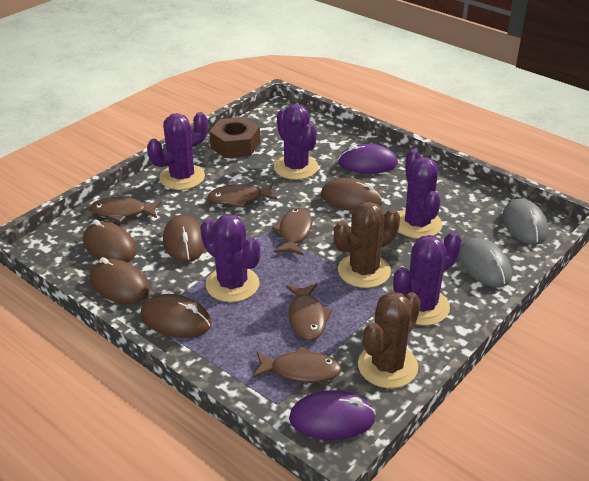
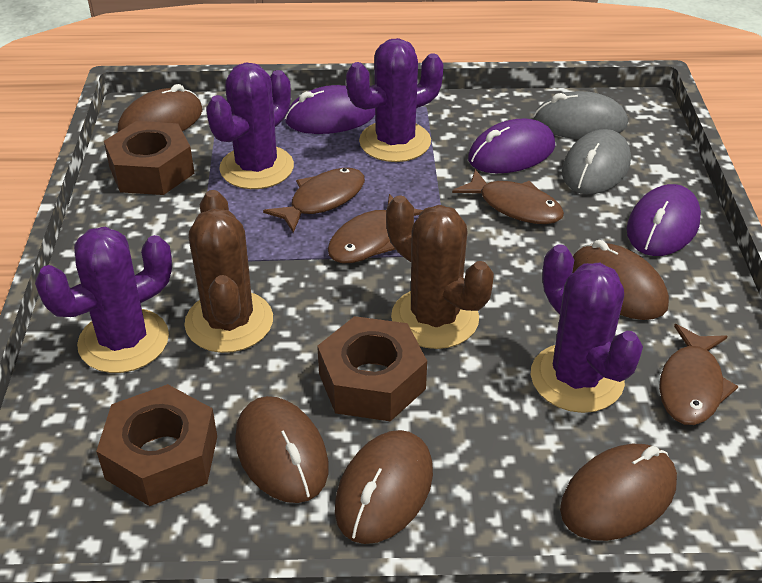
brown fish: 5 -> 4
brown nut: 1 -> 3
purple cactus: 5 -> 4
purple mouse: 2 -> 3

